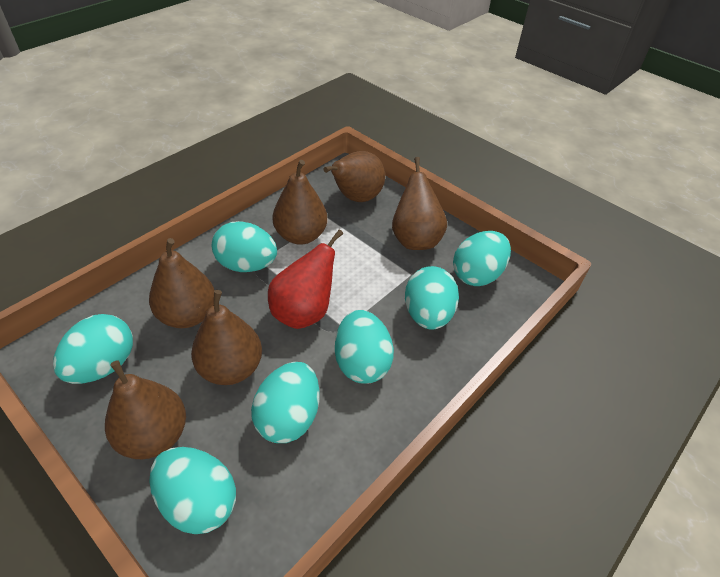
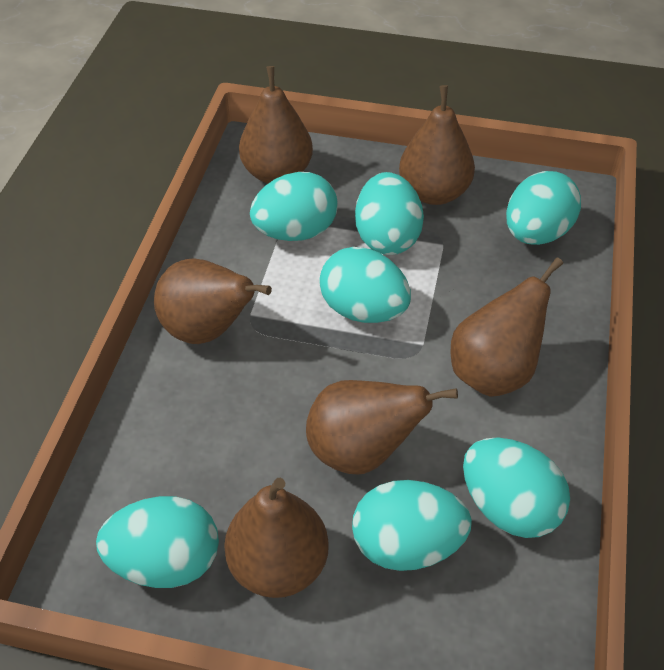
red pear: 1 -> 0

